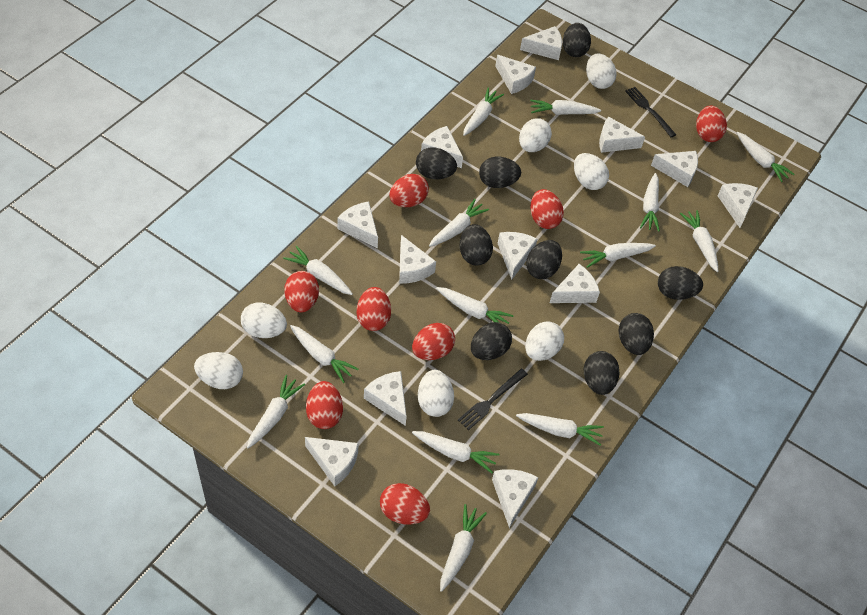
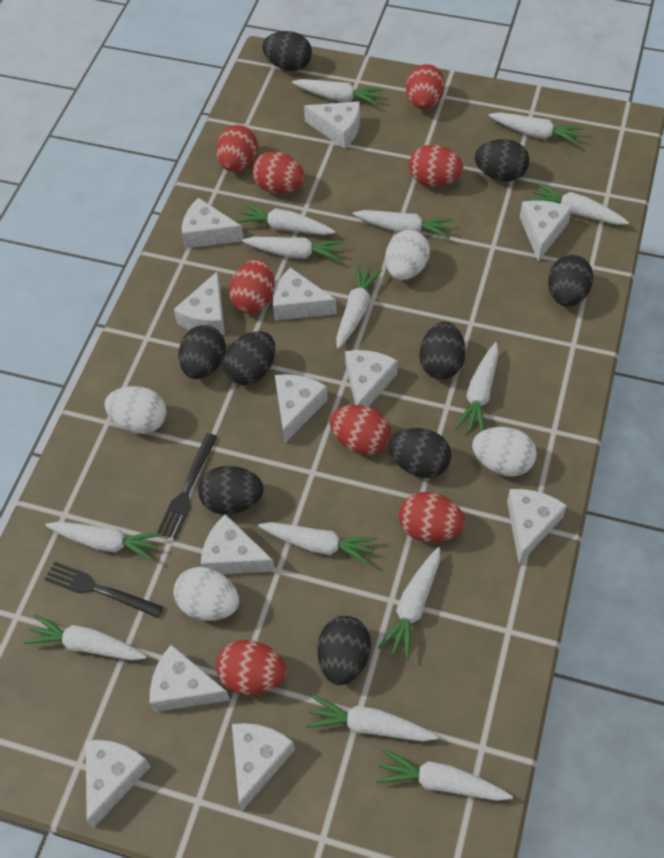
white cheese: 13 -> 12
white egg: 7 -> 4

